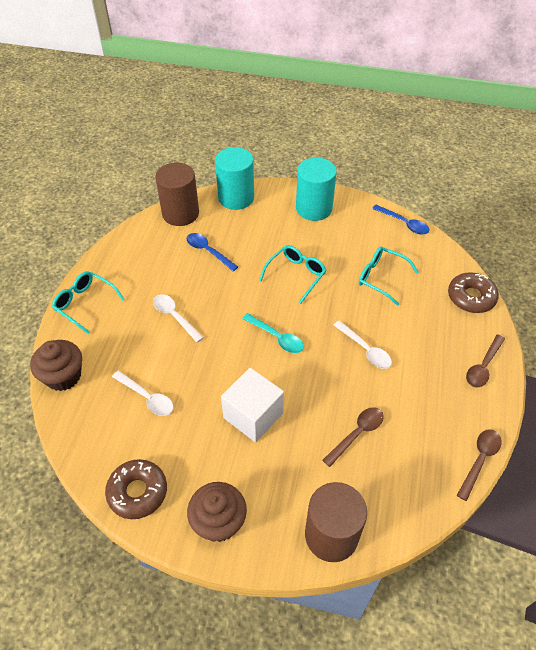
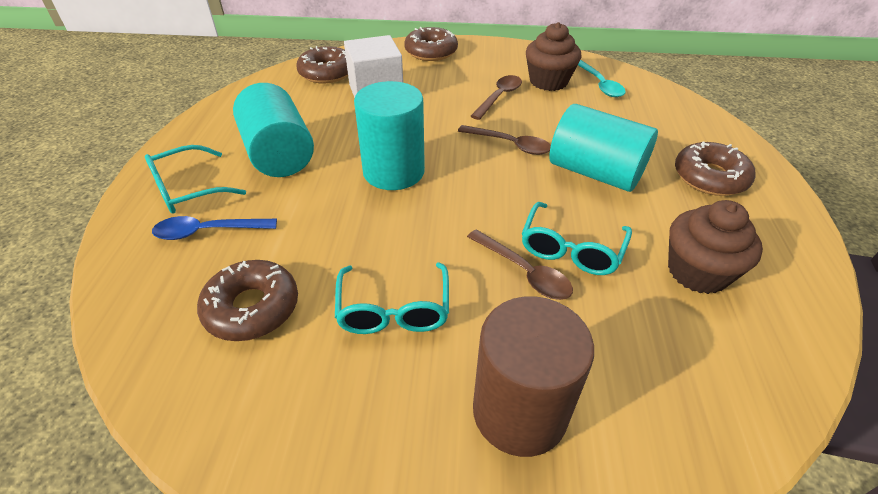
blue spoon: 2 -> 1
brown cylinder: 2 -> 1
brown donut: 2 -> 4
turquoise cylinder: 2 -> 3
white spoon: 3 -> 0

